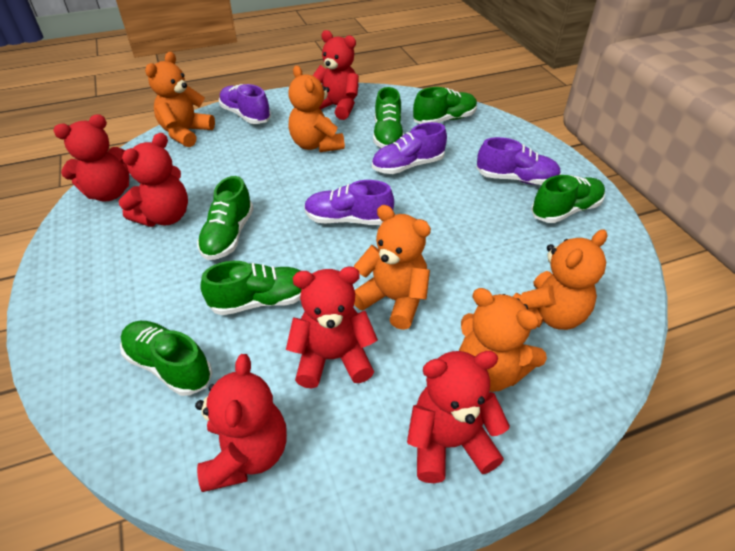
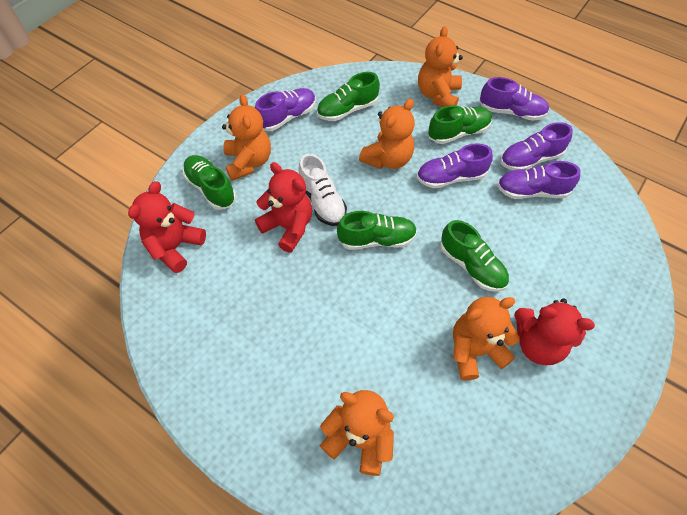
green shoe: 6 -> 5
purple shoe: 4 -> 5
red teddy bear: 6 -> 3
white shoe: 0 -> 1

